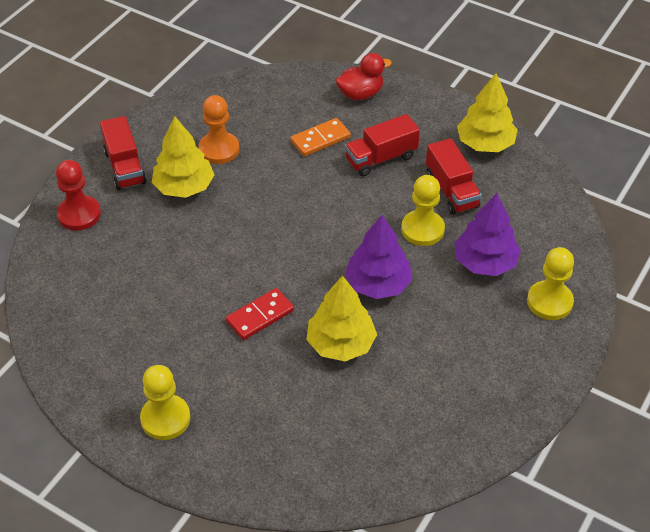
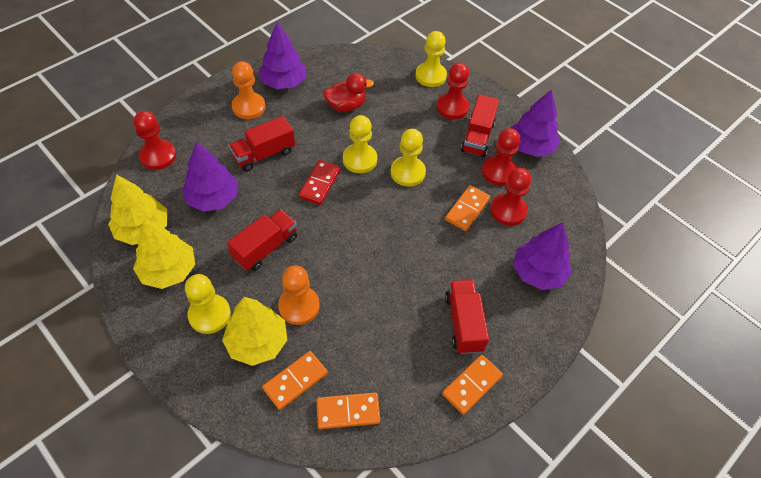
orange domino: 1 -> 4
orange pawn: 1 -> 2
purple tree: 2 -> 4
red pawn: 1 -> 4
red truck: 3 -> 4
yellow pawn: 3 -> 4

